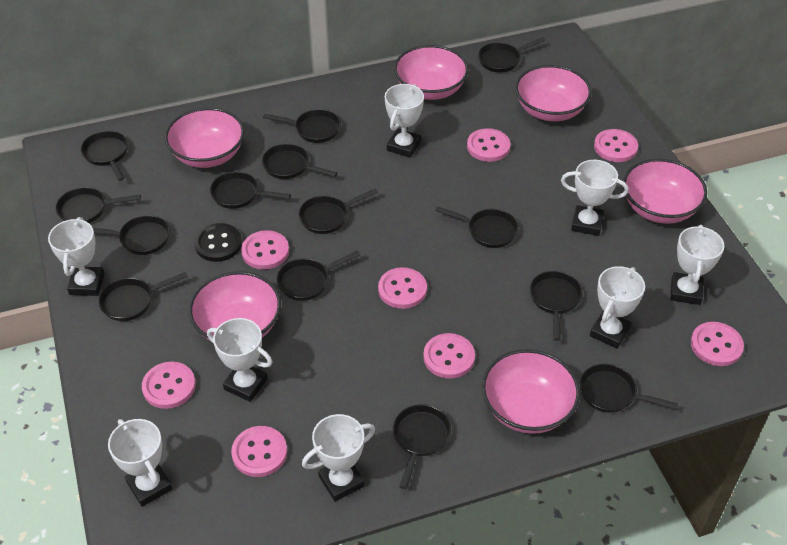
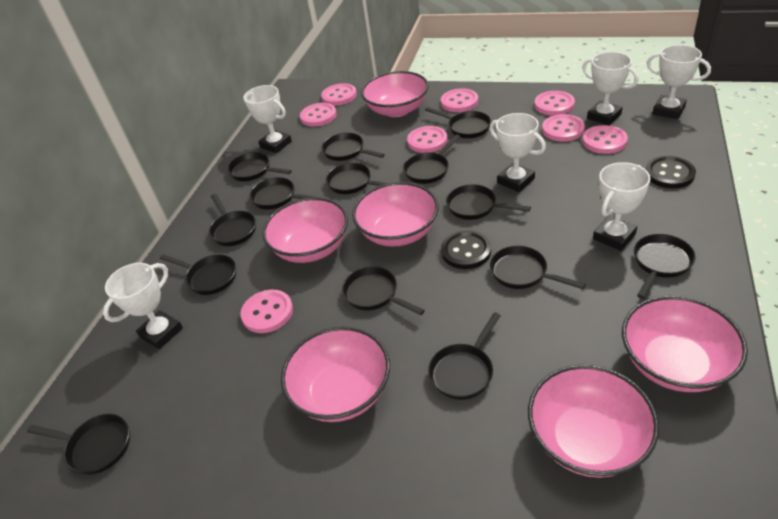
black button: 1 -> 2
white trophy: 8 -> 6

